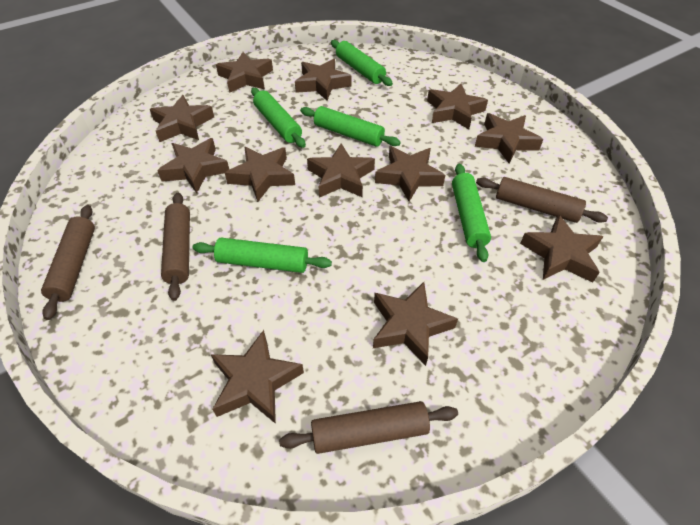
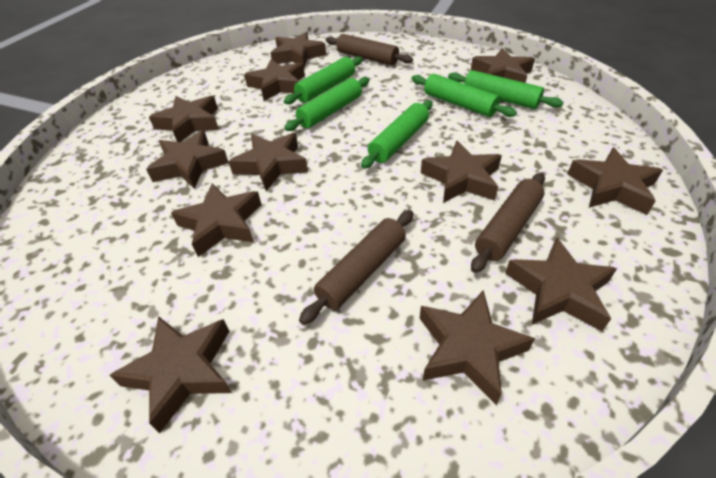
brown rolling pin: 4 -> 3

